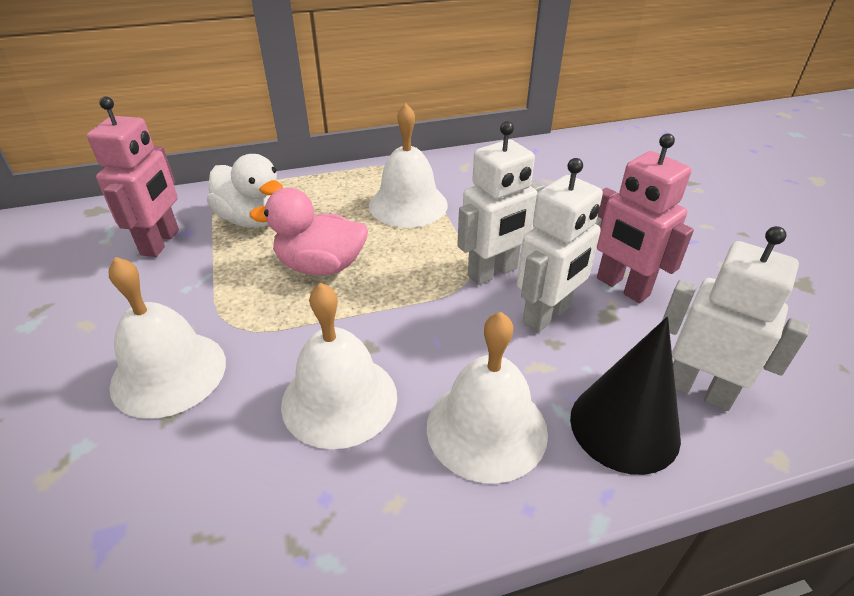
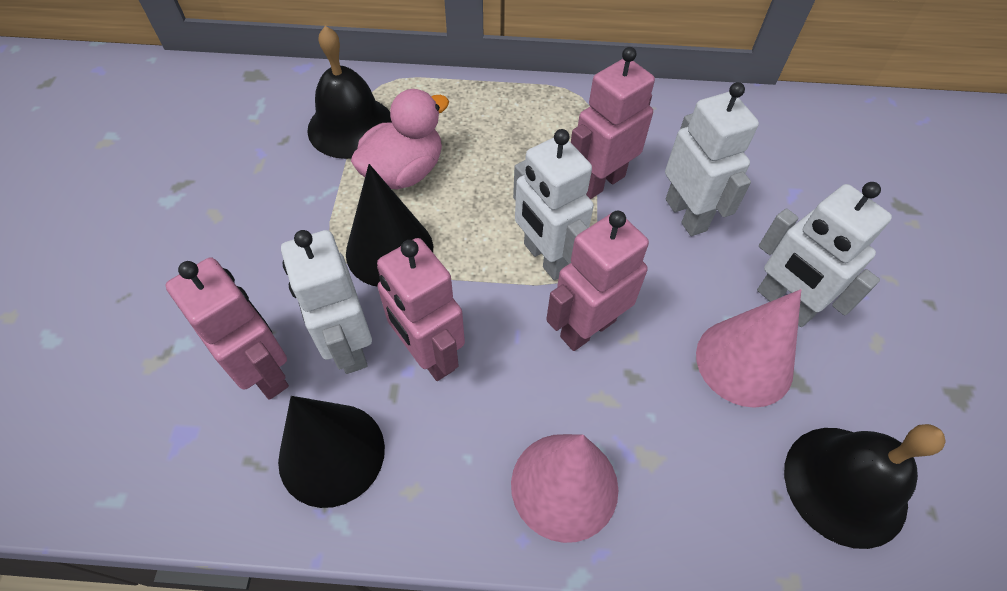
black bell: 0 -> 2
black cone: 1 -> 2
pink cone: 0 -> 2
pink robot: 2 -> 4
white bell: 4 -> 0
white duck: 1 -> 0
white robot: 3 -> 4

